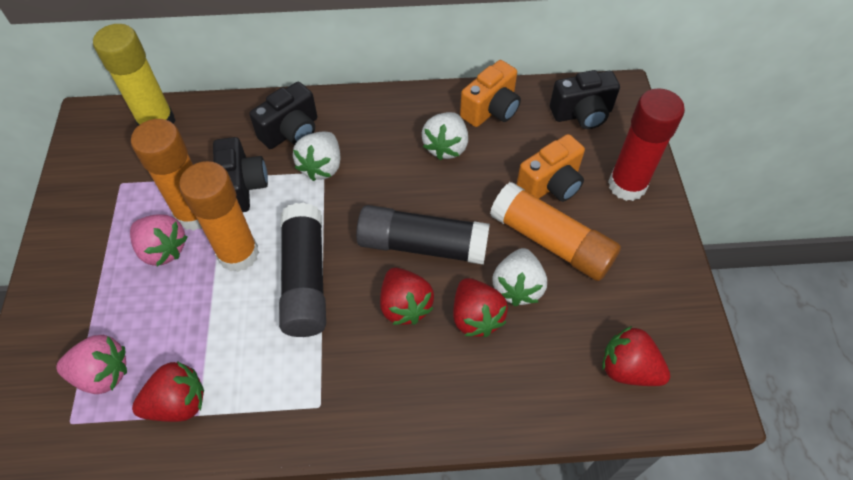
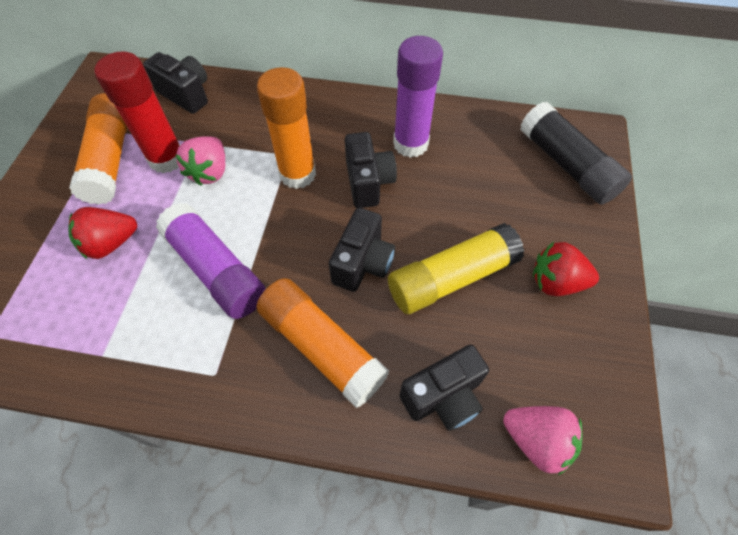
black camera: 3 -> 4
black glue stick: 2 -> 1
orange camera: 2 -> 0
purple glue stick: 0 -> 2
red strawberry: 4 -> 2
white strawberry: 3 -> 0

